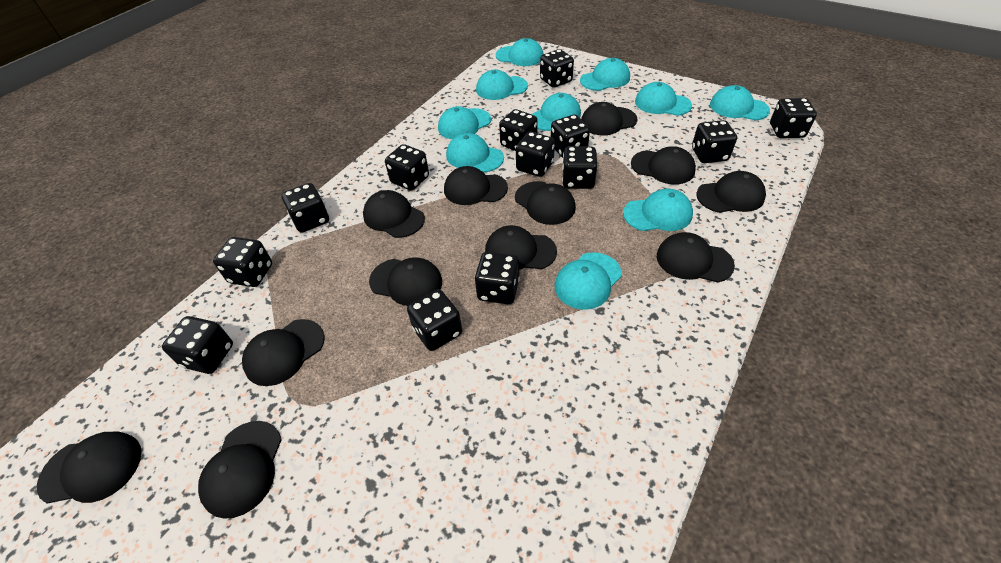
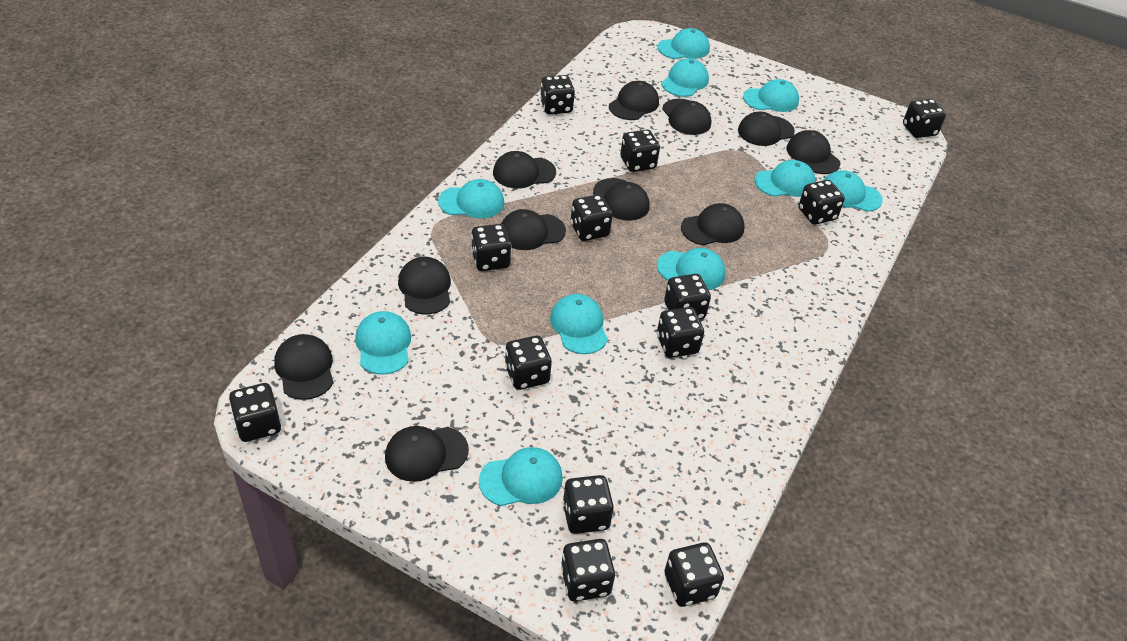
black cap: 12 -> 11

